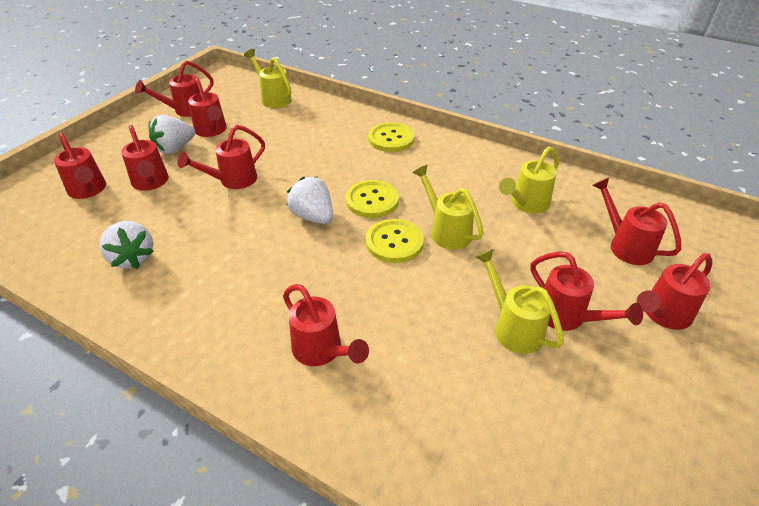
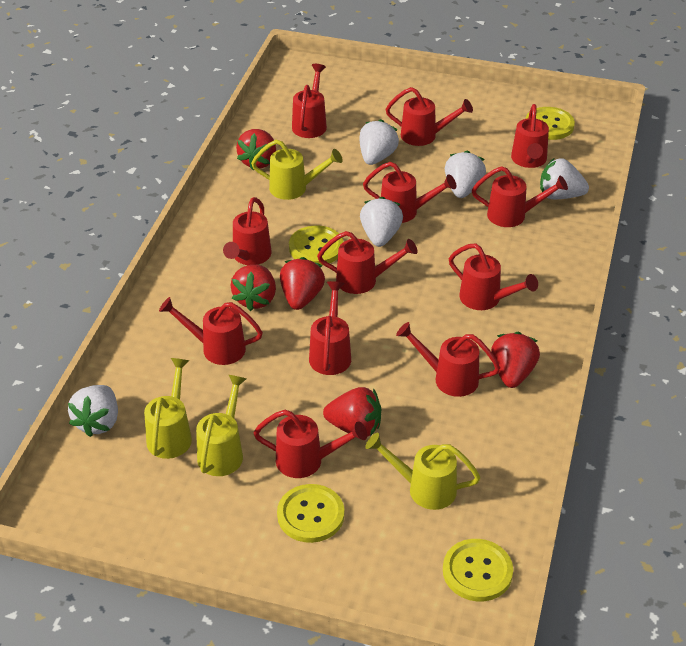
red strawberry: 0 -> 5
red watering can: 9 -> 12
white strawberry: 3 -> 5
yellow button: 3 -> 4

